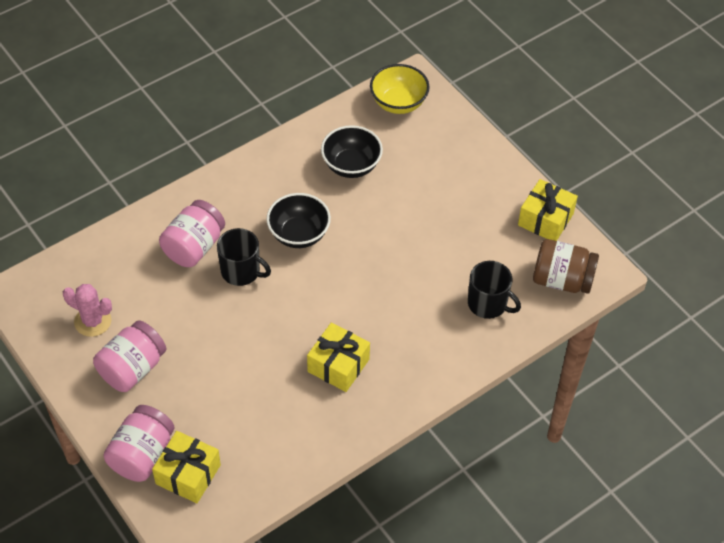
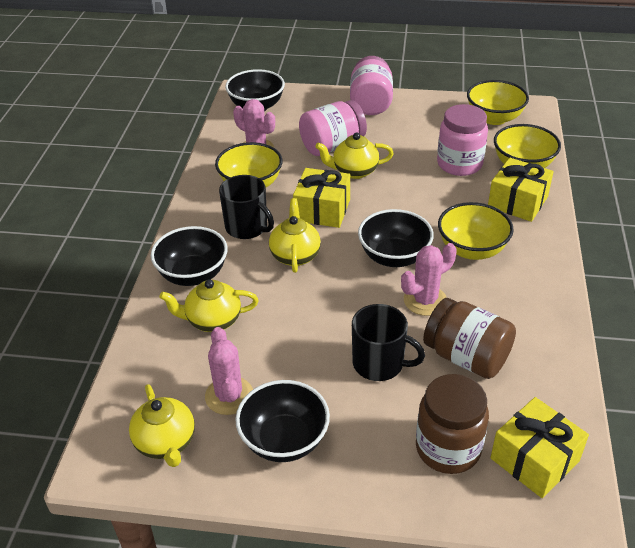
black bowl: 2 -> 4
brown jar: 1 -> 2
pink cactus: 1 -> 3
yellow bowl: 1 -> 4
yellow teapot: 0 -> 4

